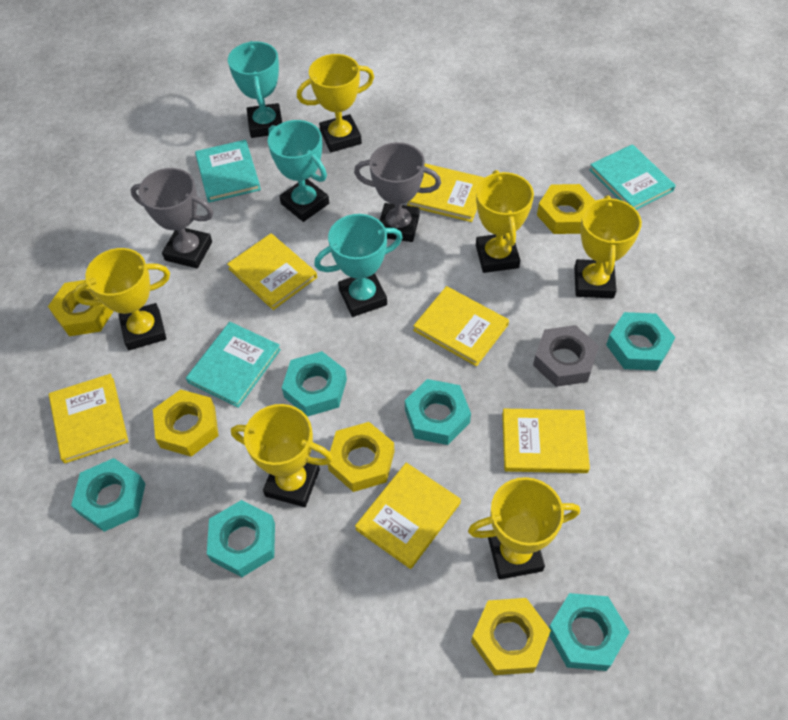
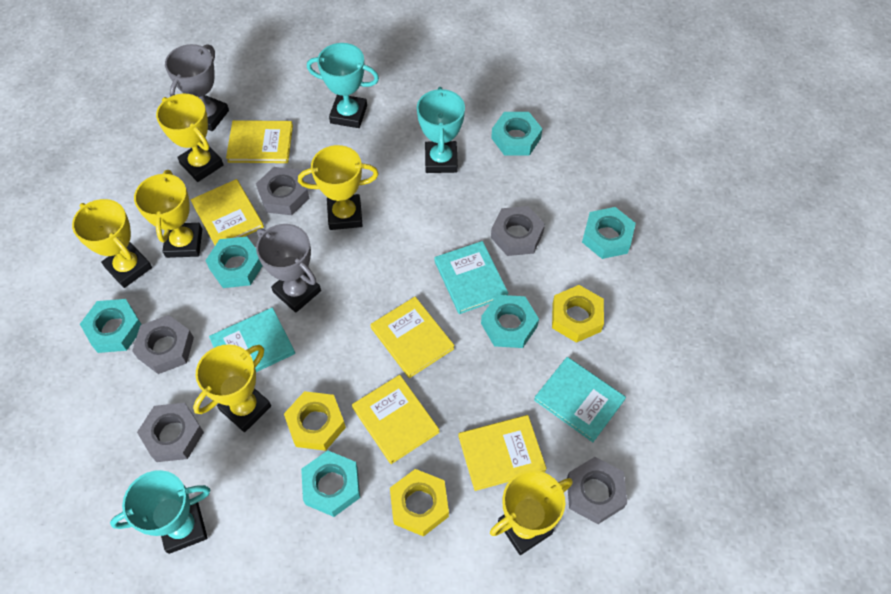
grey nut: 1 -> 5
yellow book: 6 -> 5
yellow nut: 5 -> 3

